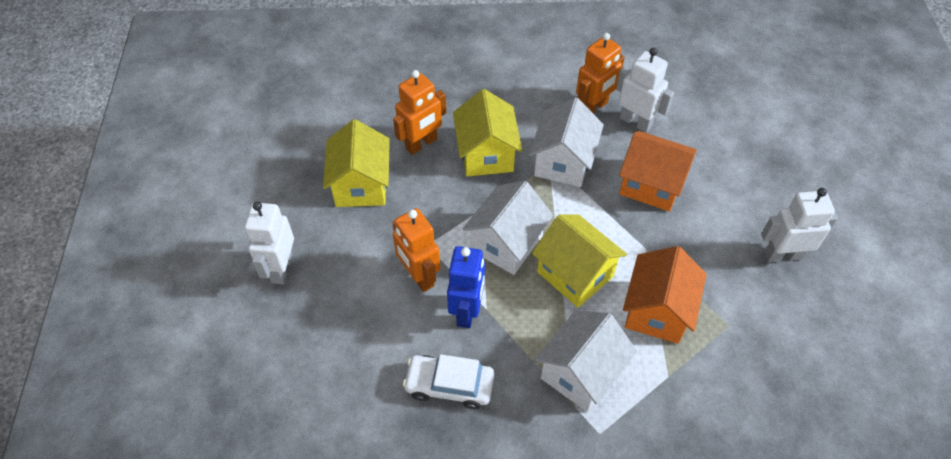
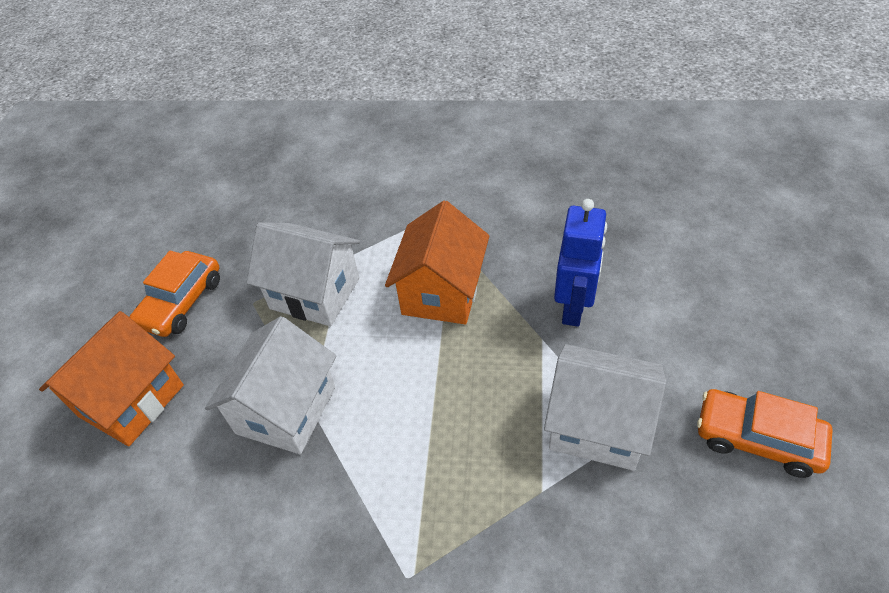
orange car: 0 -> 2
orange robot: 3 -> 0
white car: 1 -> 0
white robot: 3 -> 0
yellow house: 3 -> 0

